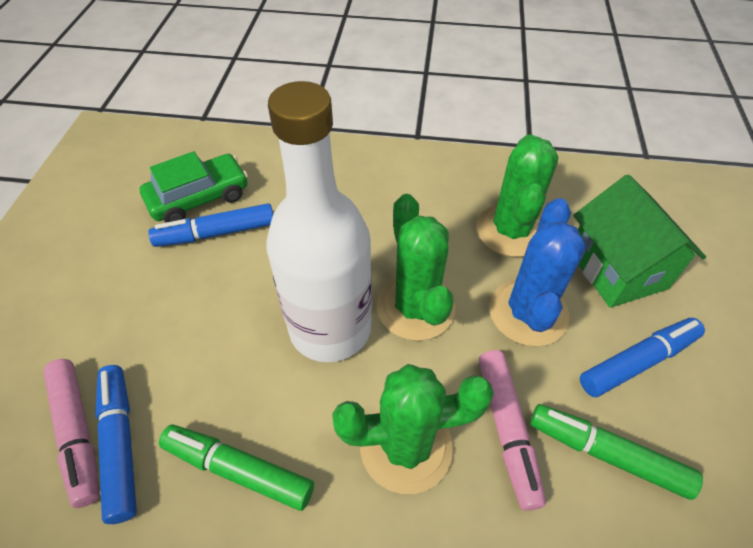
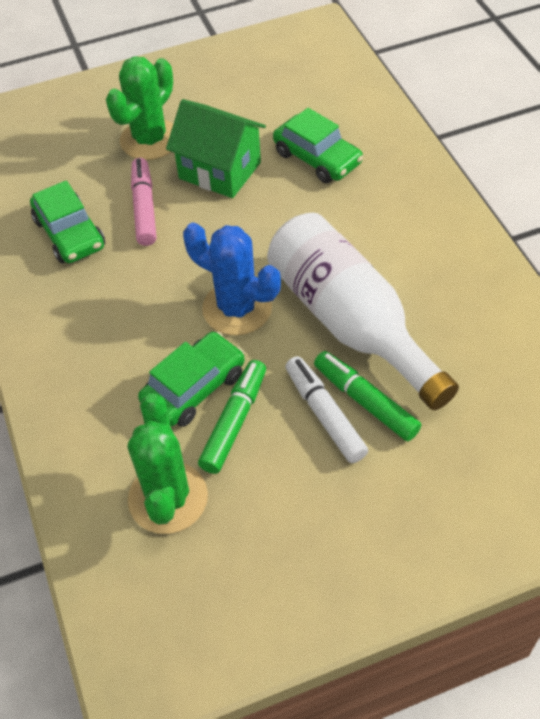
blue marker: 3 -> 0
green cactus: 3 -> 2
green car: 1 -> 3
pink marker: 2 -> 1
white marker: 0 -> 1

